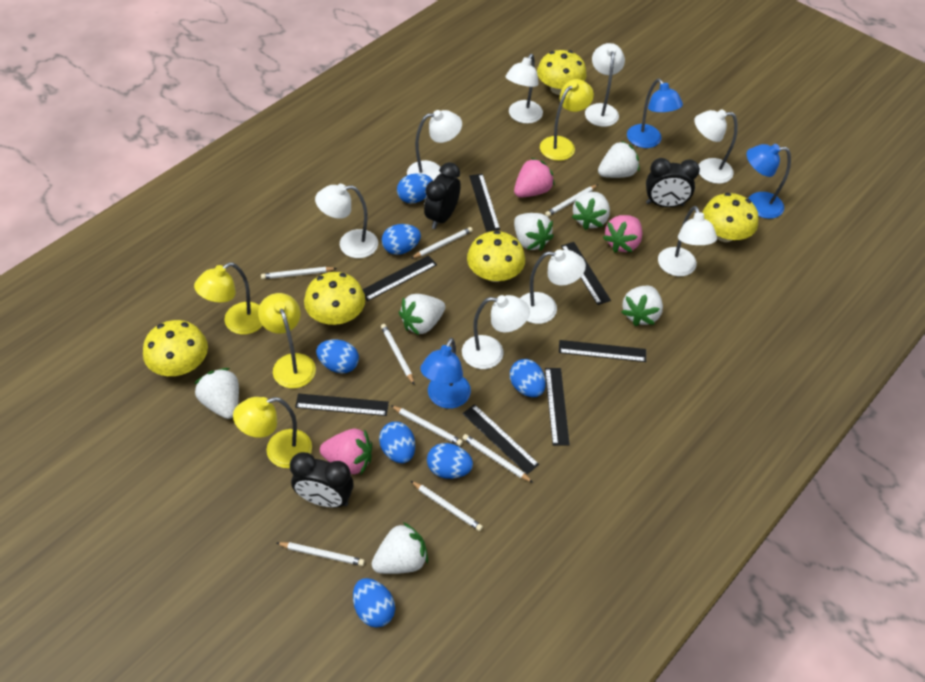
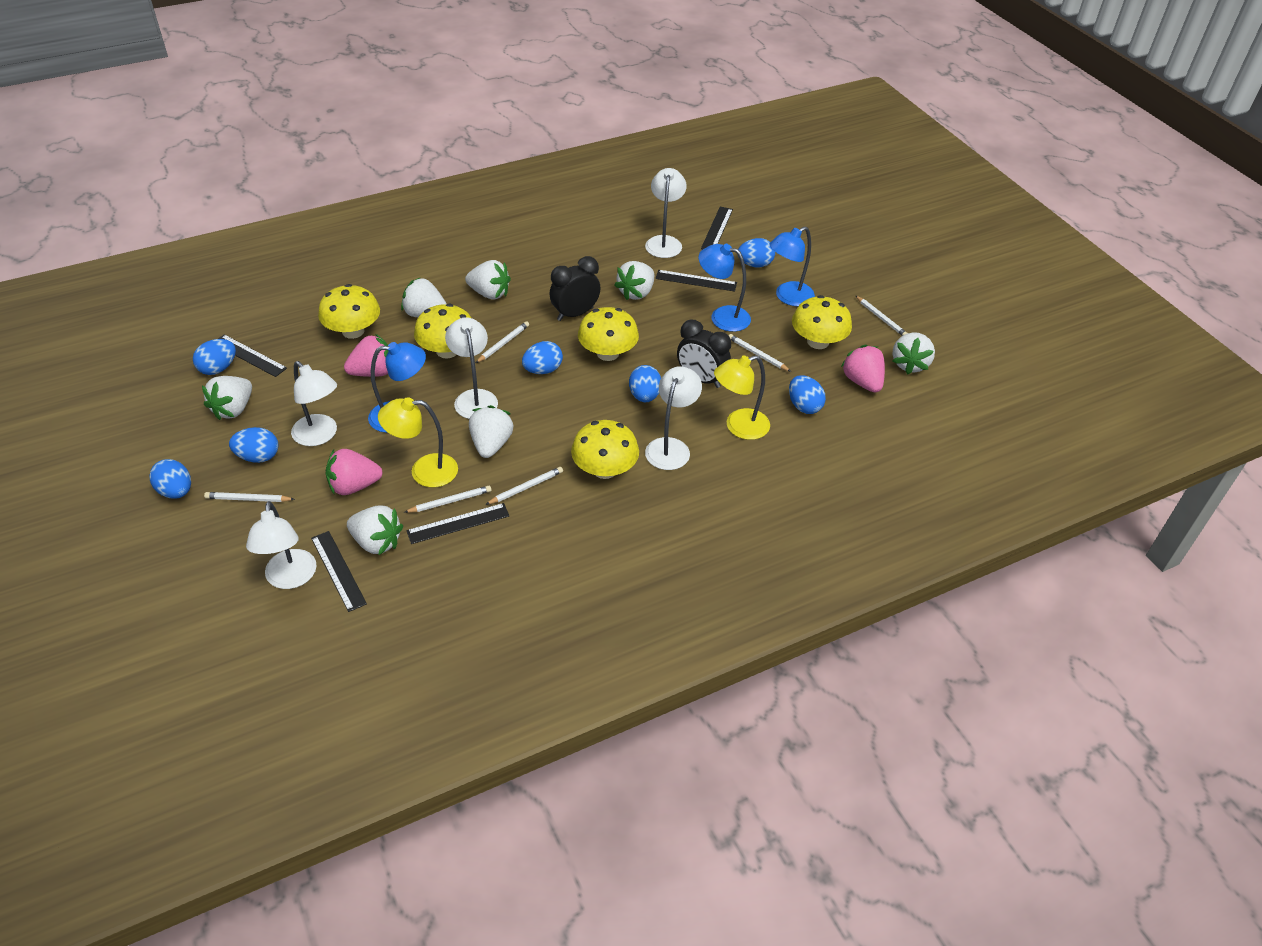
black clock: 3 -> 2
black ruler: 7 -> 5
white lamp: 8 -> 5
white pencil: 8 -> 6
yellow lamp: 4 -> 2

